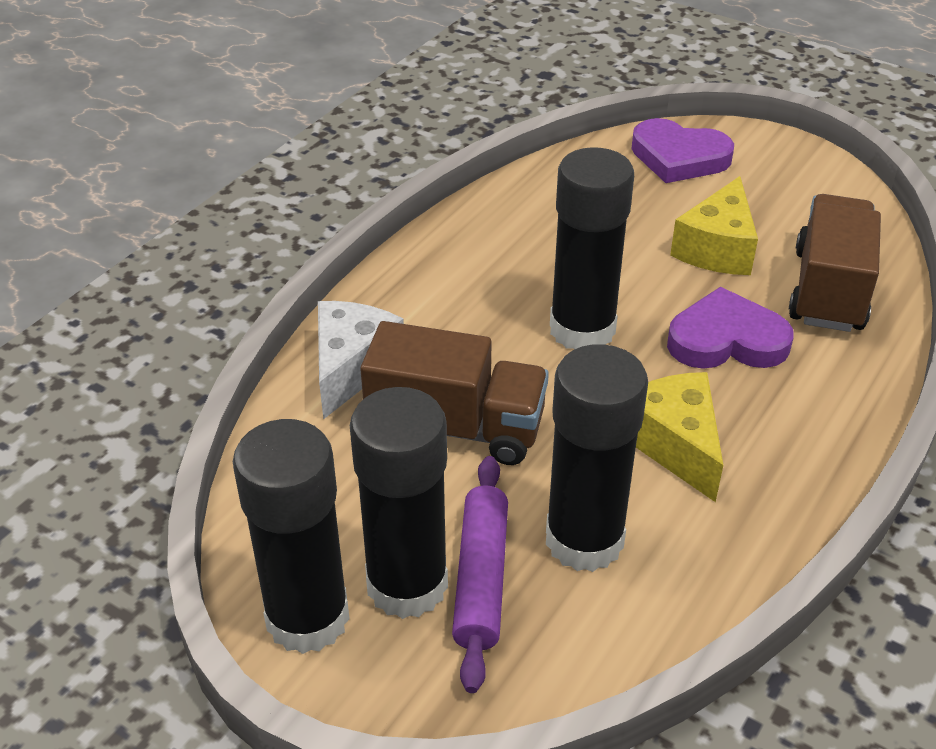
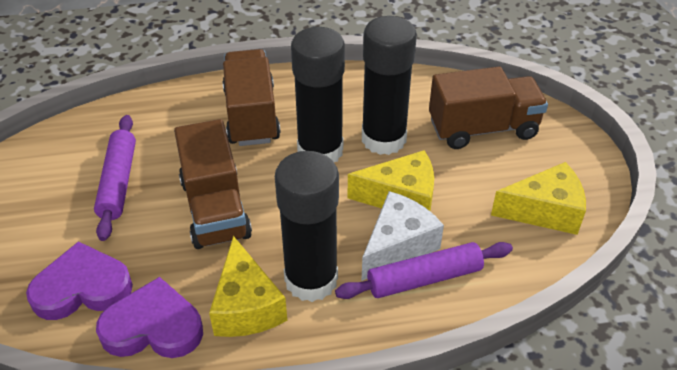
black glue stick: 4 -> 3
brown truck: 2 -> 3
purple rolling pin: 1 -> 2
yellow cheese: 2 -> 3

